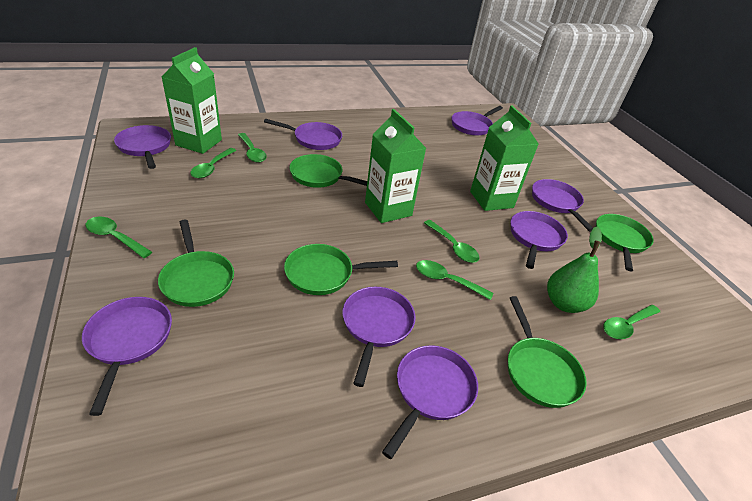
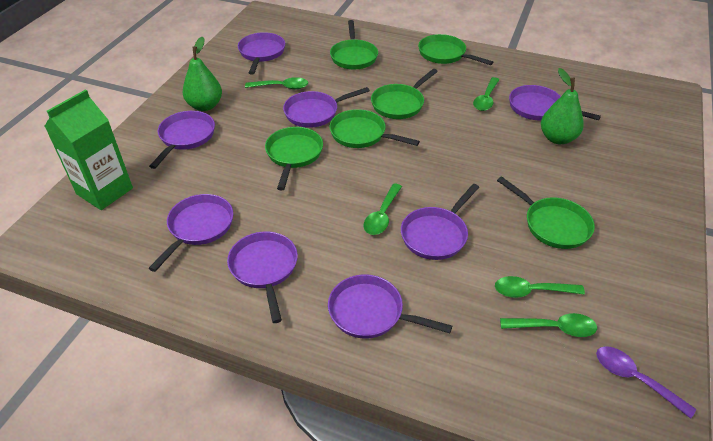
green carton: 3 -> 1
green pan: 5 -> 6
green pear: 1 -> 2
green spoon: 6 -> 5
purple spoon: 0 -> 1

